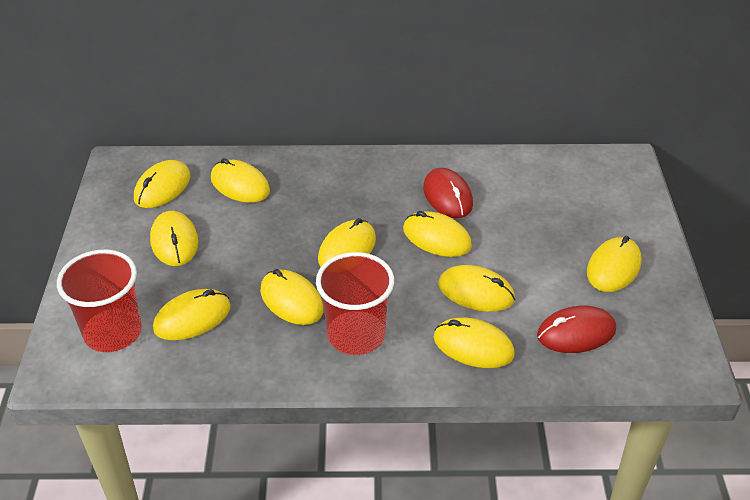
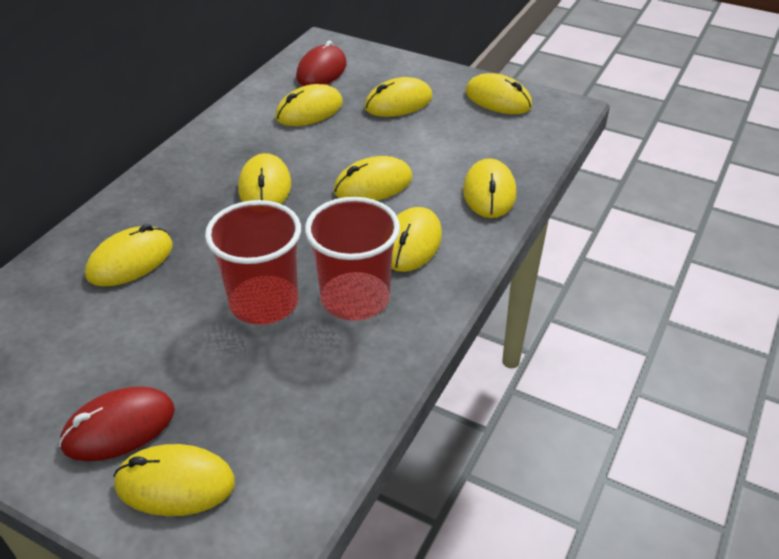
yellow mouse: 10 -> 9

